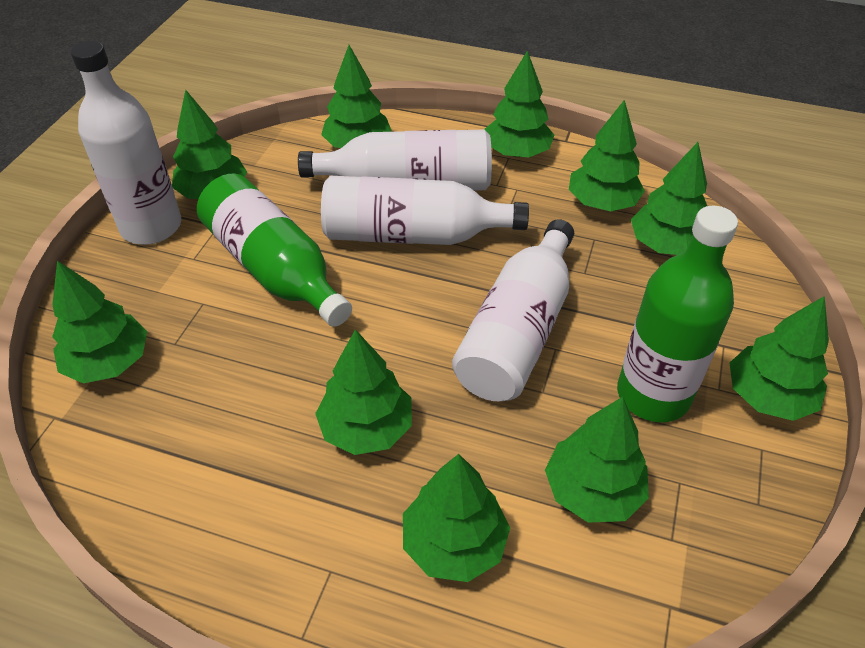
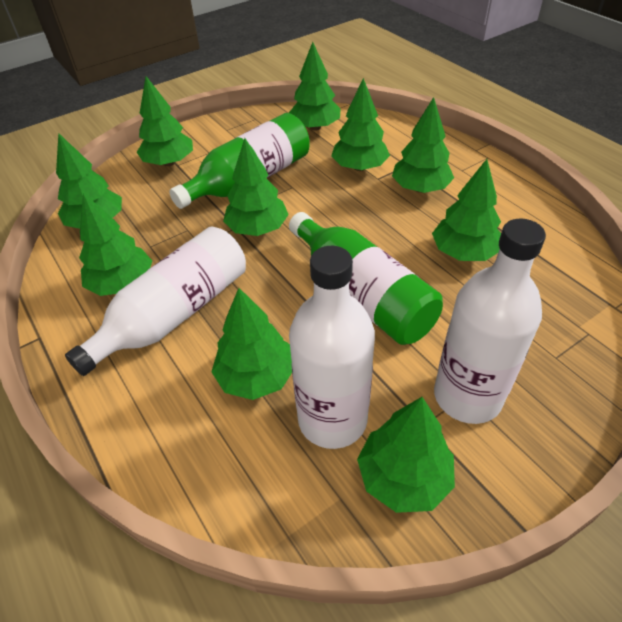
white bottle: 4 -> 3

